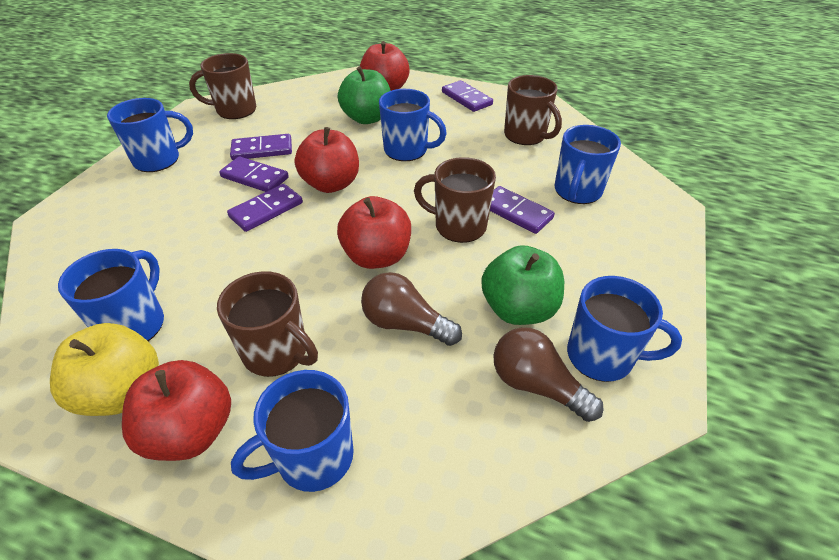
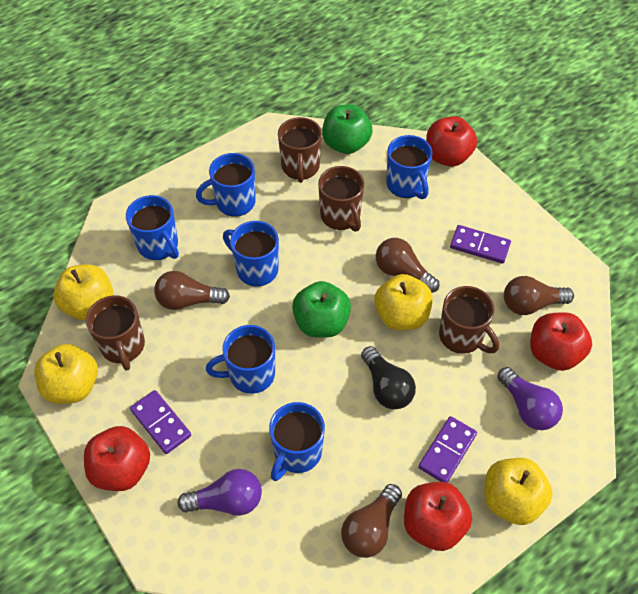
black light bulb: 0 -> 1
brown light bulb: 2 -> 4
purple domino: 5 -> 3
purple light bulb: 0 -> 2
yellow apple: 1 -> 4

